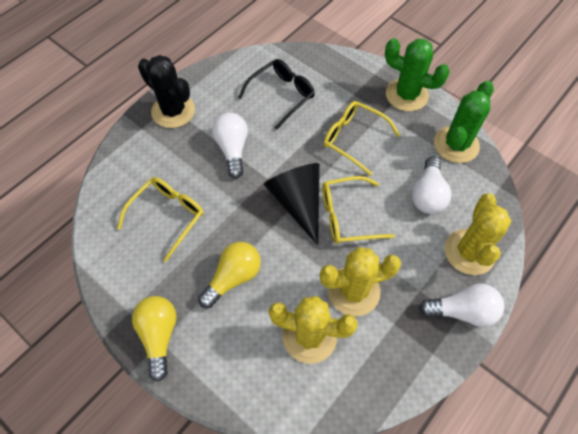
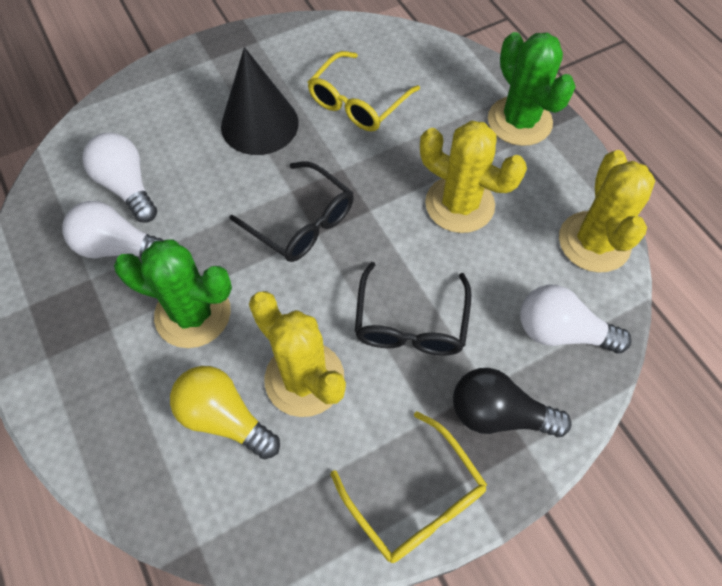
black cactus: 1 -> 0
black glasses: 1 -> 2
black light bulb: 0 -> 1
yellow glasses: 3 -> 2
yellow light bulb: 2 -> 1

